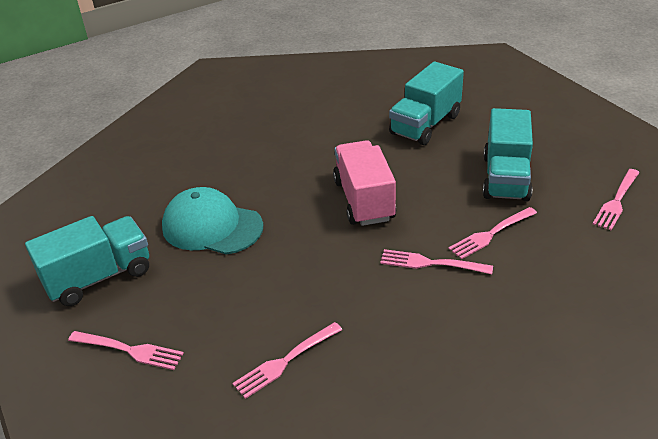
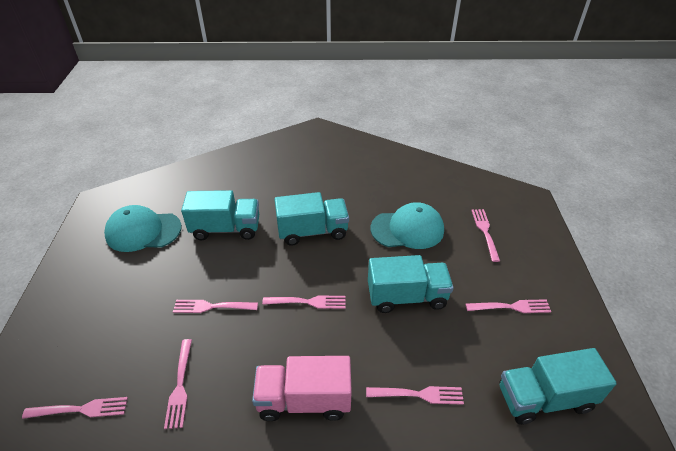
pink fork: 5 -> 7
turquoise cap: 1 -> 2
turquoise truck: 3 -> 4

